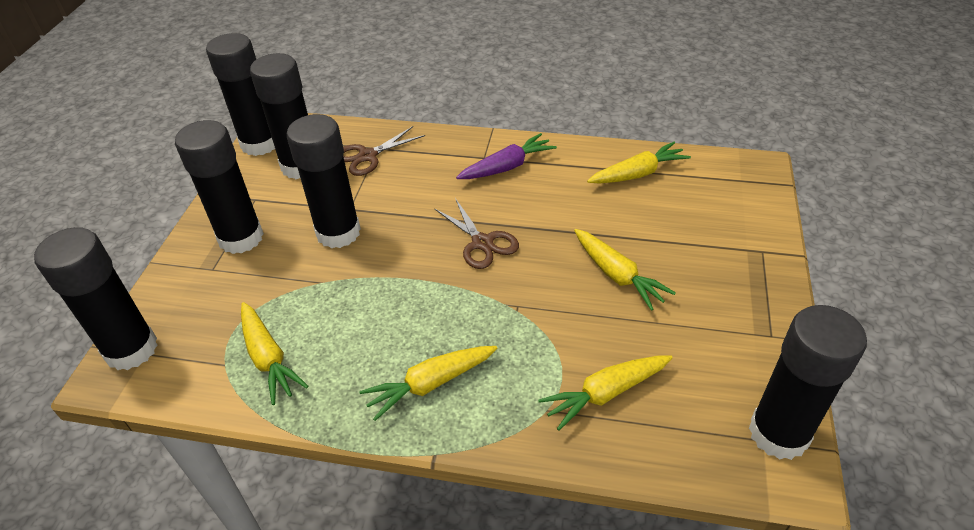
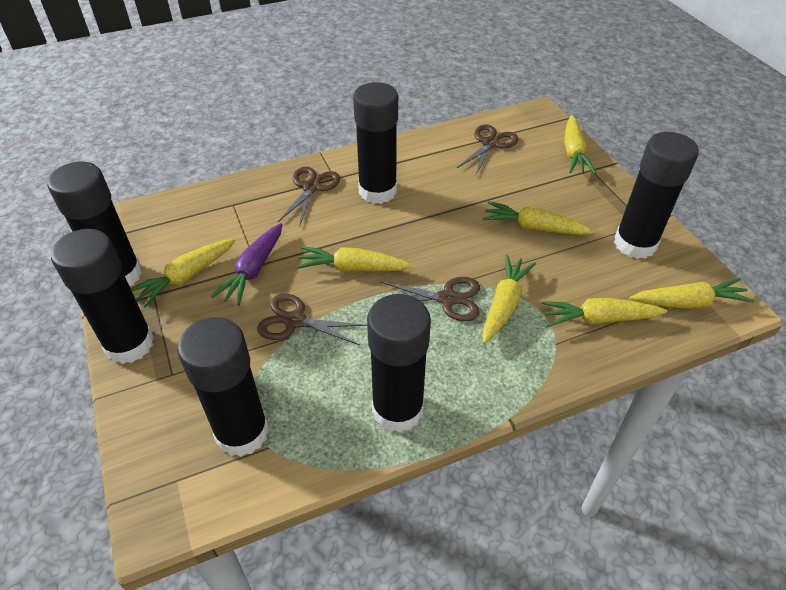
brown scissors: 2 -> 4
yellow carrot: 5 -> 7

